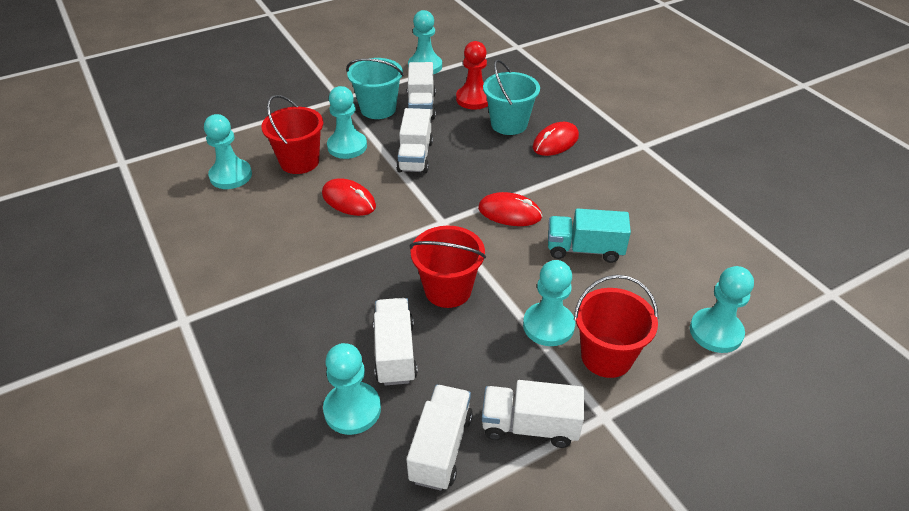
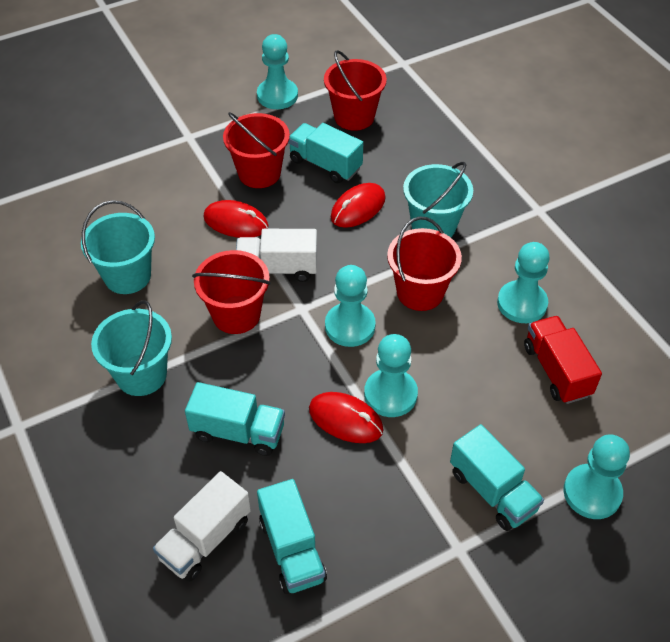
red bucket: 3 -> 4
red pawn: 1 -> 0
red truck: 0 -> 1
turquoise bucket: 2 -> 3
turquoise pawn: 6 -> 5
turquoise truck: 1 -> 4
white truck: 5 -> 2

